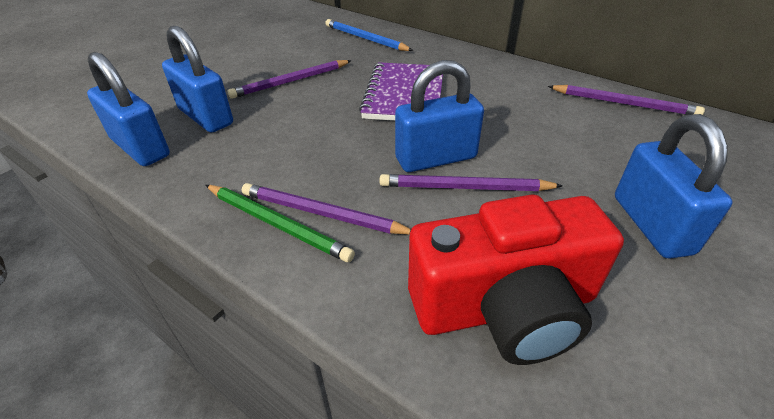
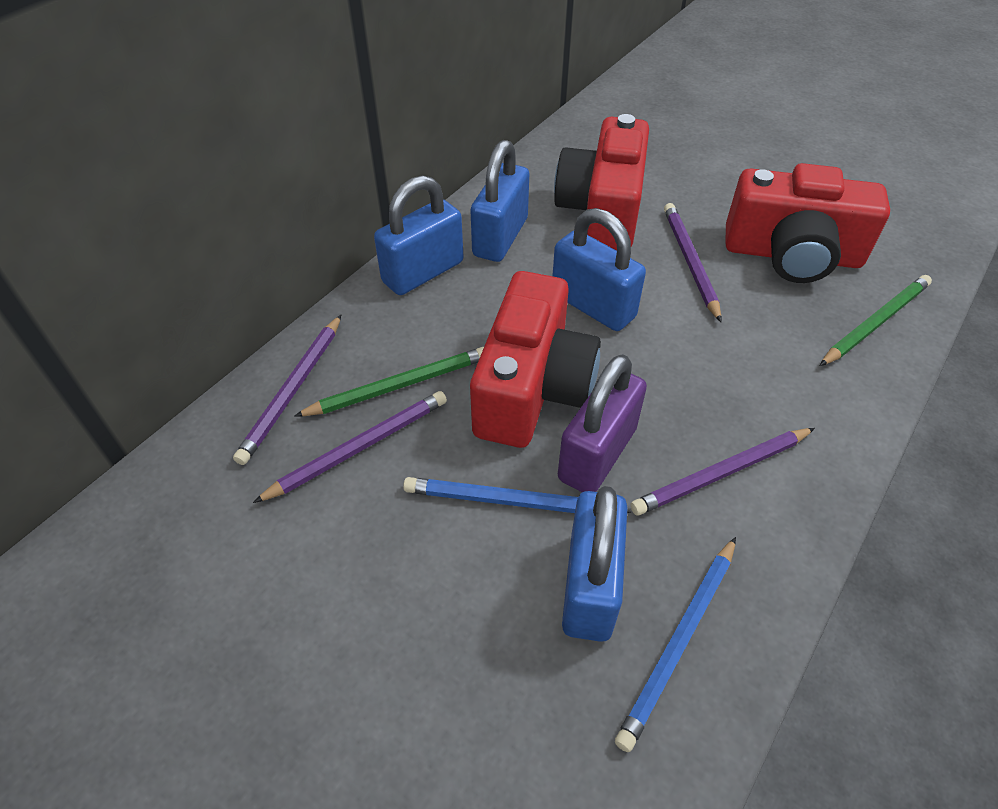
blue pencil: 1 -> 2
green pencil: 1 -> 2
purple notebook: 1 -> 0
purple padlock: 0 -> 1
red camera: 1 -> 3

